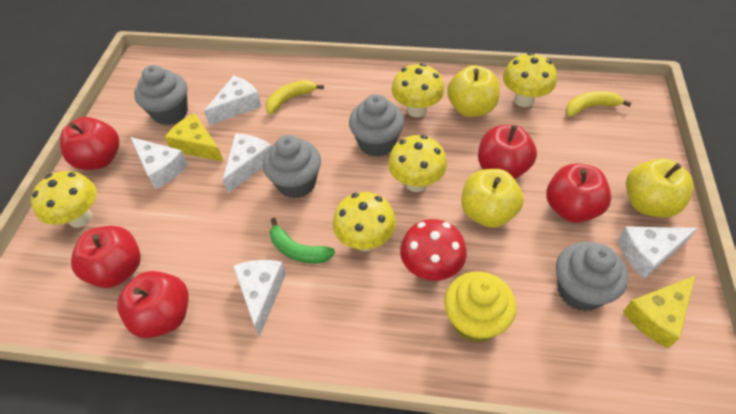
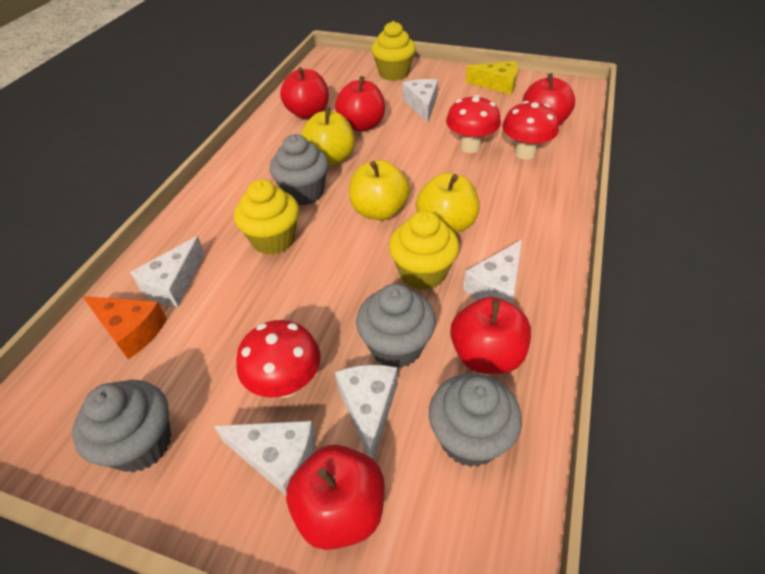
green banana: 1 -> 0
orange cheese: 0 -> 1
red mushroom: 1 -> 3
yellow banana: 2 -> 0
yellow cheese: 2 -> 1
yellow cupcake: 1 -> 3
yellow mushroom: 5 -> 0

